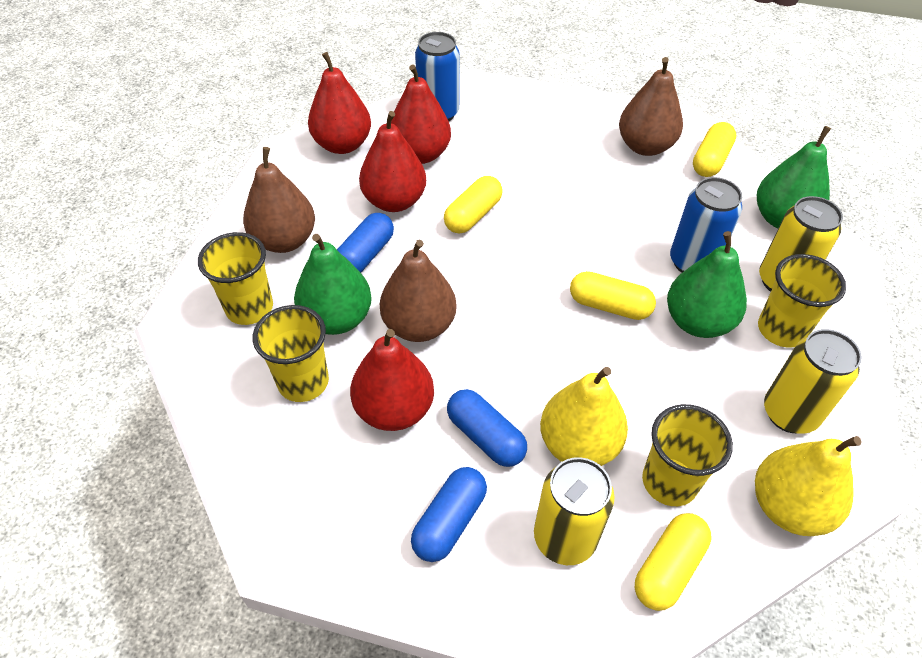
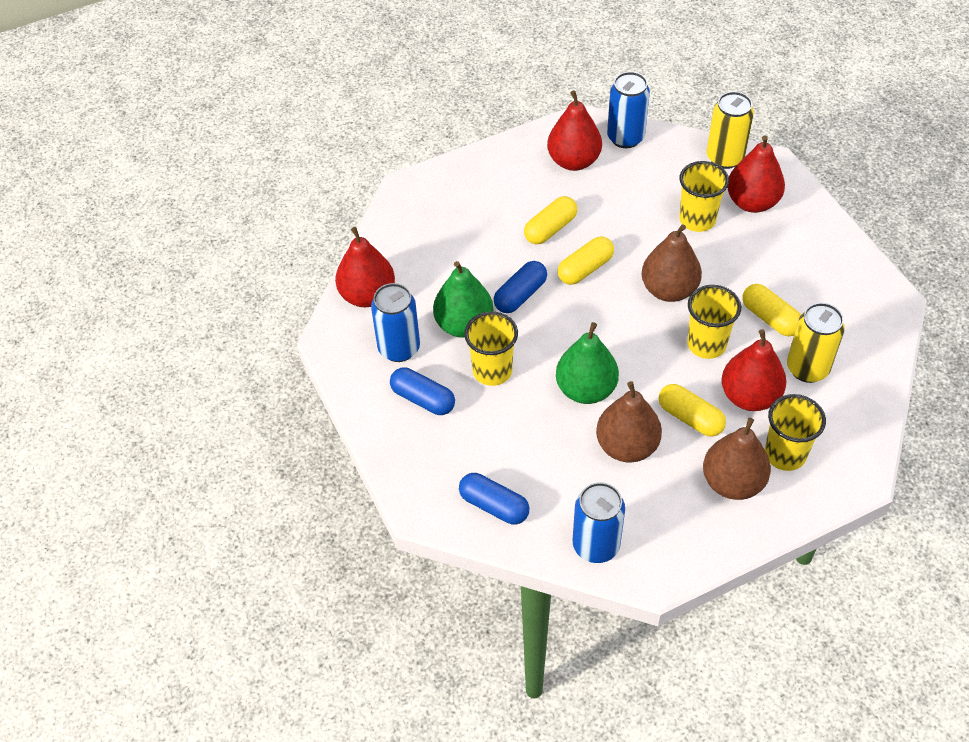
blue can: 2 -> 3
green pear: 3 -> 2
yellow can: 3 -> 2
yellow pear: 2 -> 0

